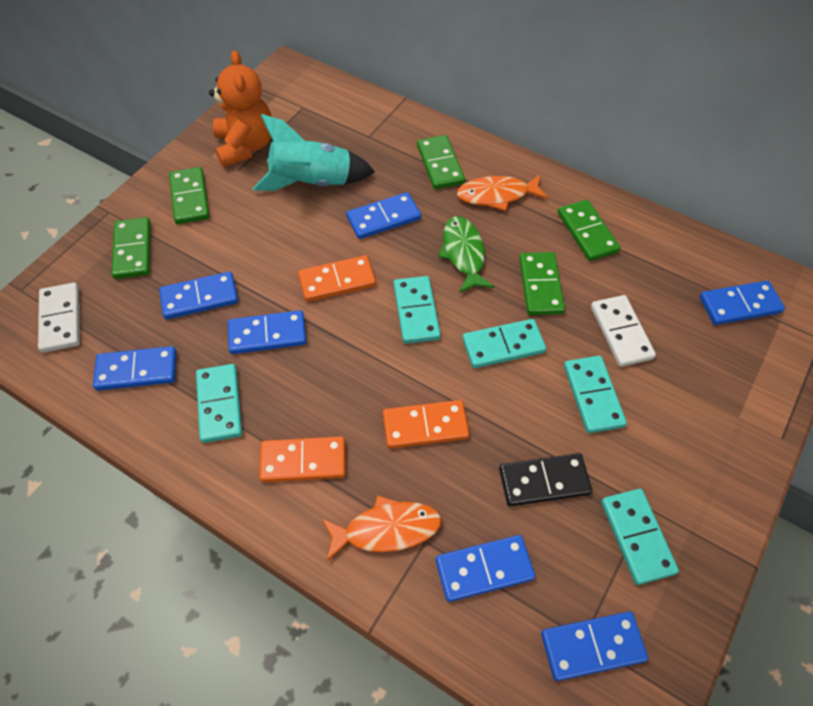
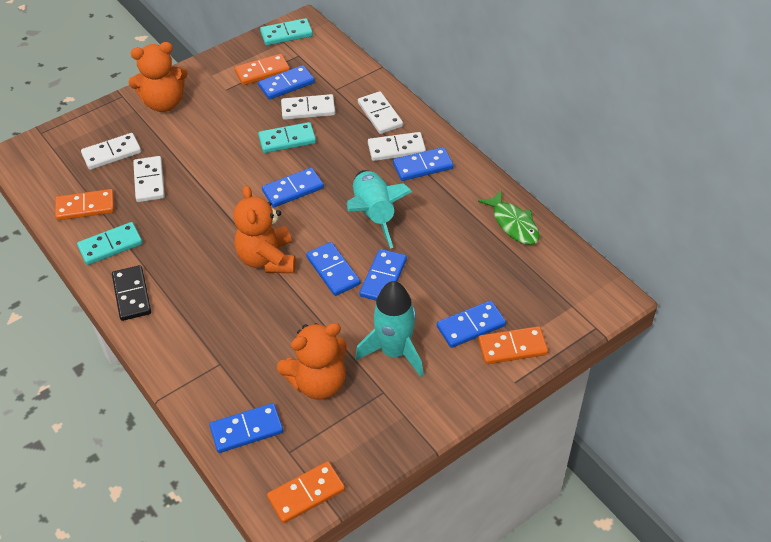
green domino: 5 -> 0
orange domino: 3 -> 4
orange fish: 2 -> 0
orange teddy bear: 1 -> 3
turquoise domino: 5 -> 3
turquoise rocket: 1 -> 2
white domino: 2 -> 5

